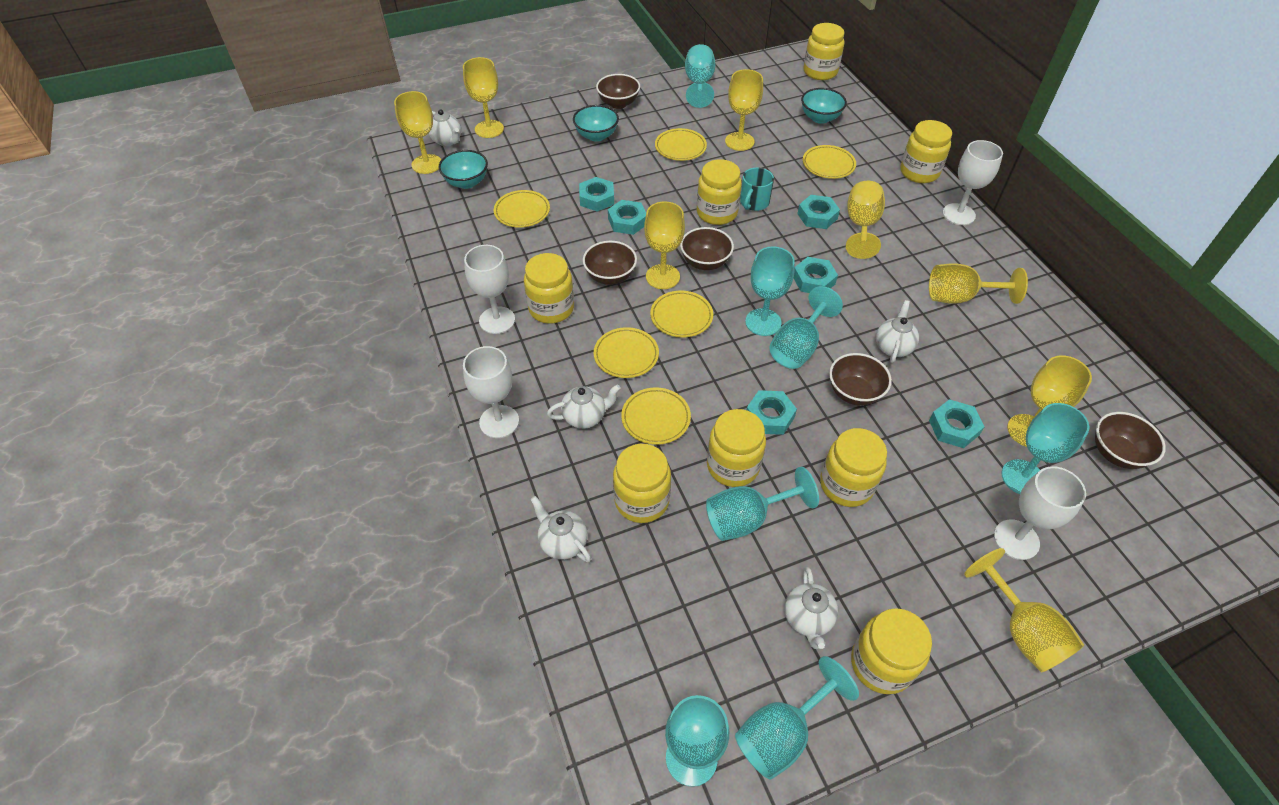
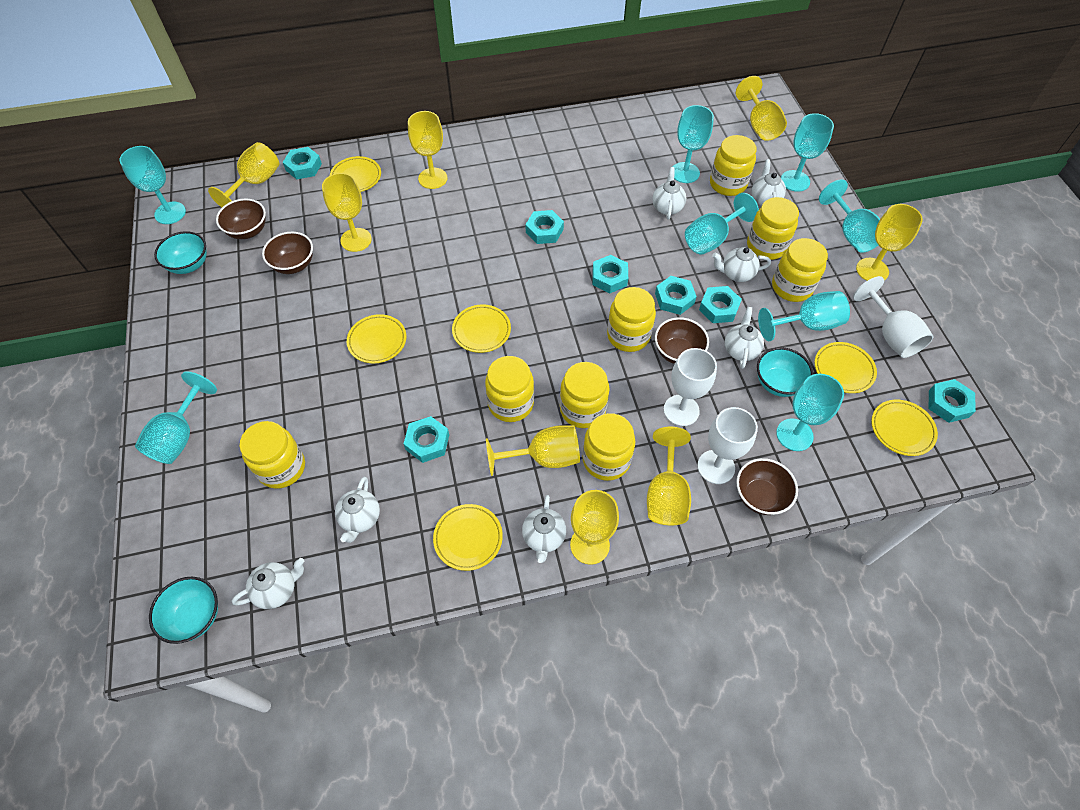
brown bowl: 5 -> 4
turquoise goblet: 7 -> 8
turquoise mug: 1 -> 0
turquoise nut: 6 -> 7
white goblet: 4 -> 3
white teapot: 5 -> 7

